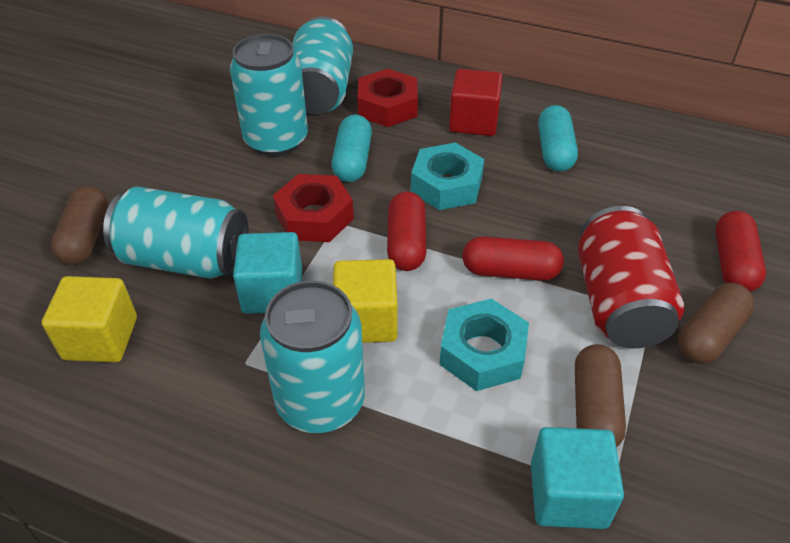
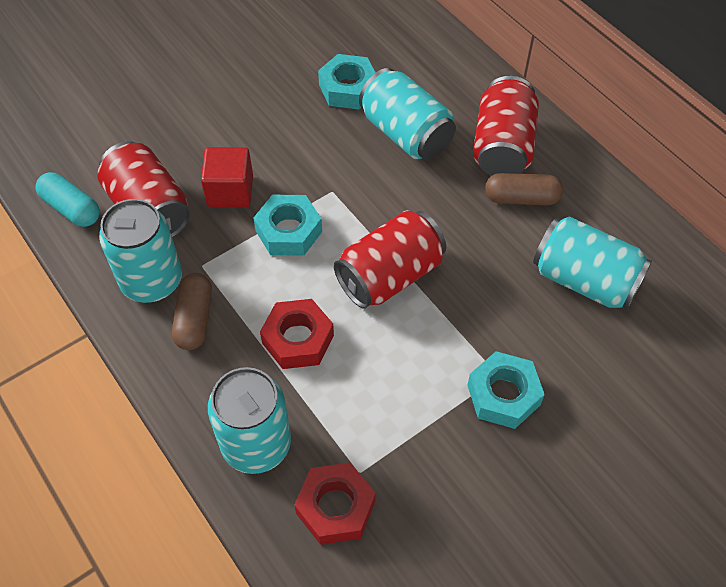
brown capsule: 3 -> 2
red can: 1 -> 3
red capsule: 3 -> 0
turquoise capsule: 2 -> 1
turquoise cube: 2 -> 0
turquoise nut: 2 -> 3
yellow cube: 2 -> 0

